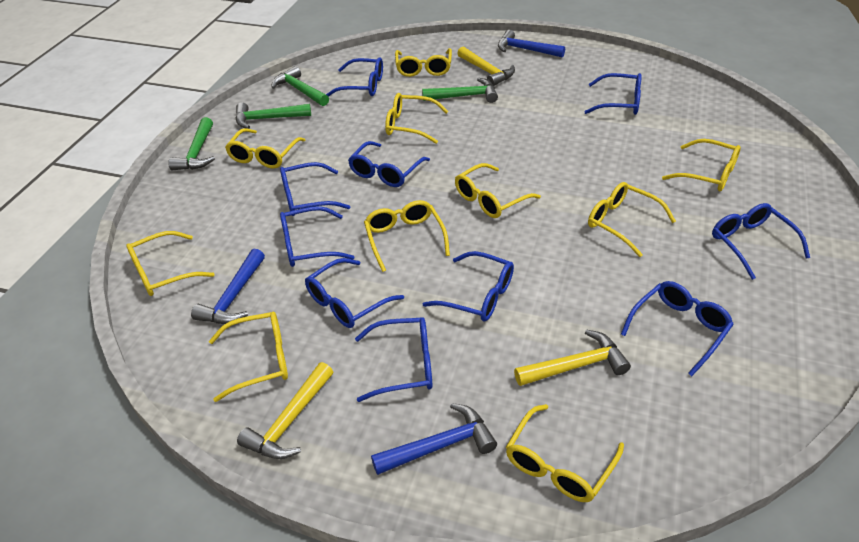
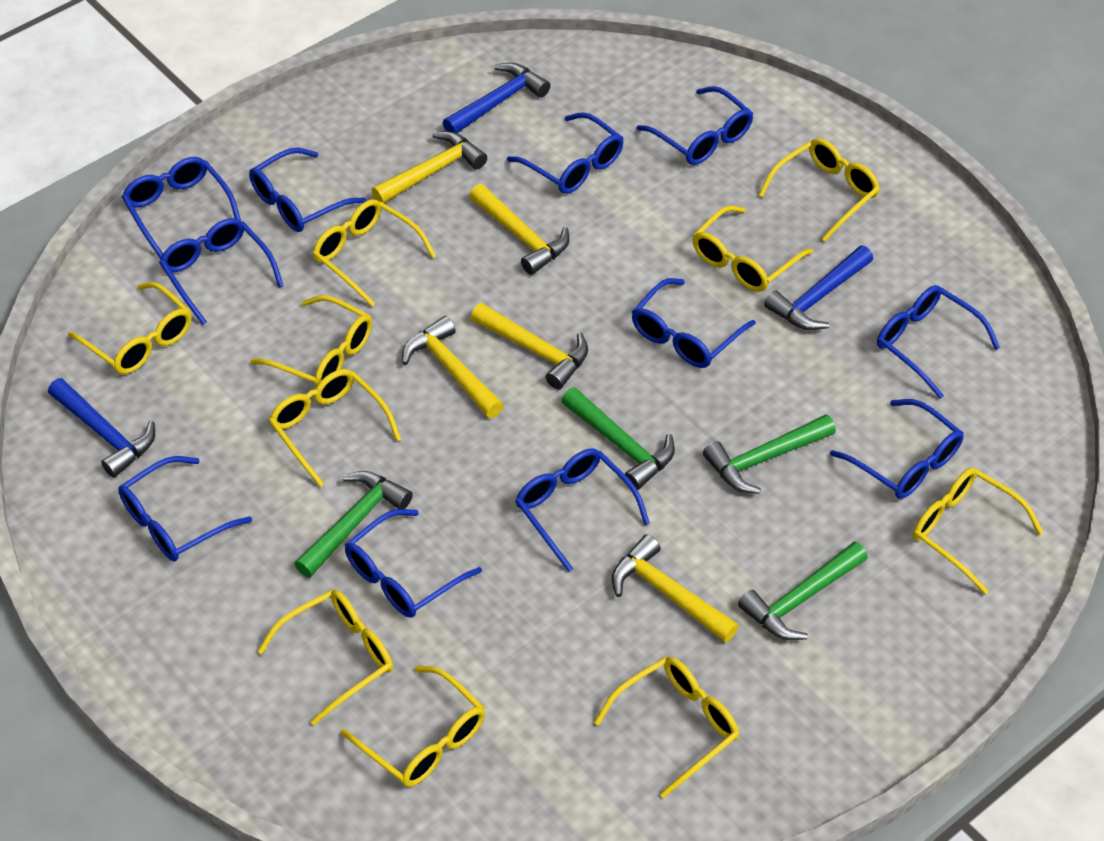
blue glasses: 10 -> 11
yellow hammer: 3 -> 5

